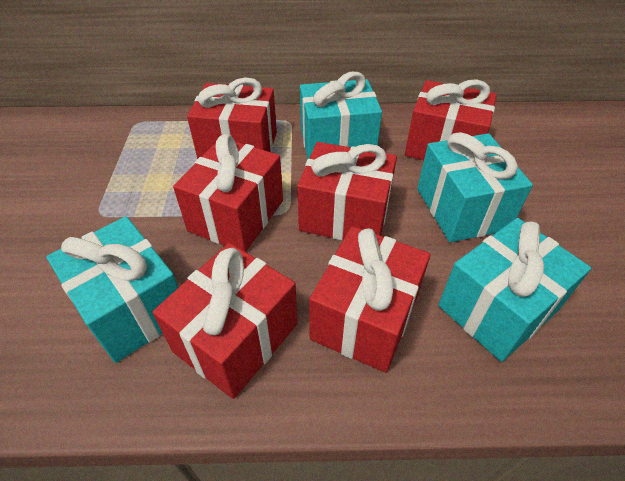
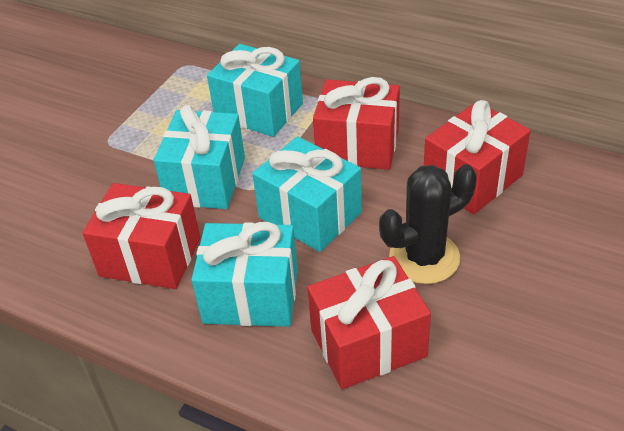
black cactus: 0 -> 1
red gift: 6 -> 4

